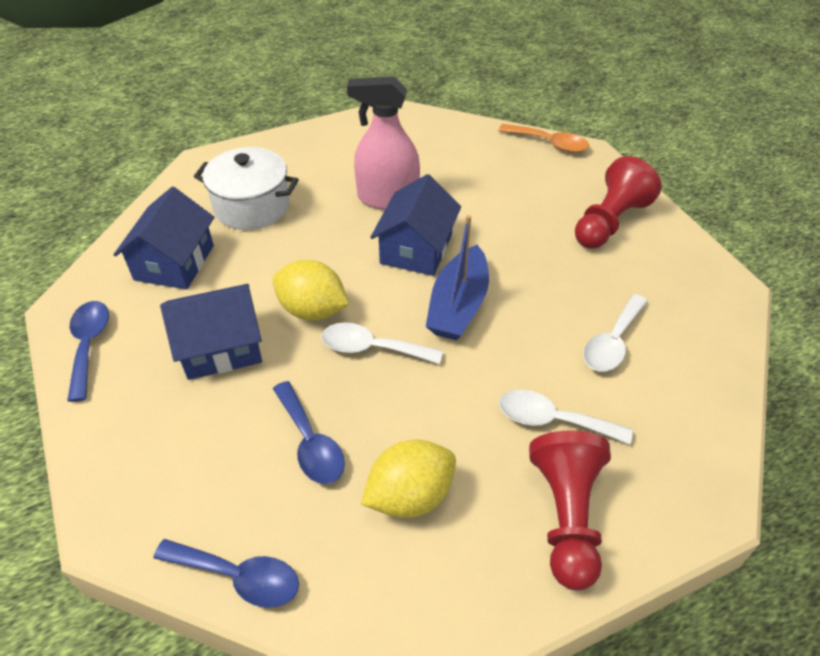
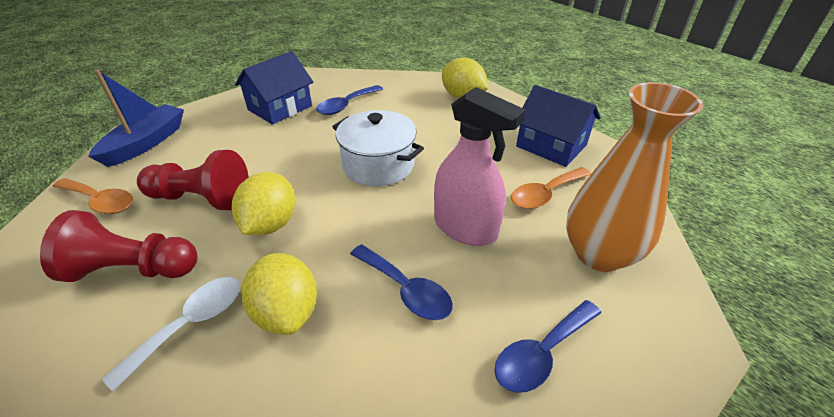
blue house: 3 -> 2
orange spoon: 1 -> 2
orange vase: 0 -> 1
white spoon: 3 -> 1
yellow lemon: 2 -> 3

